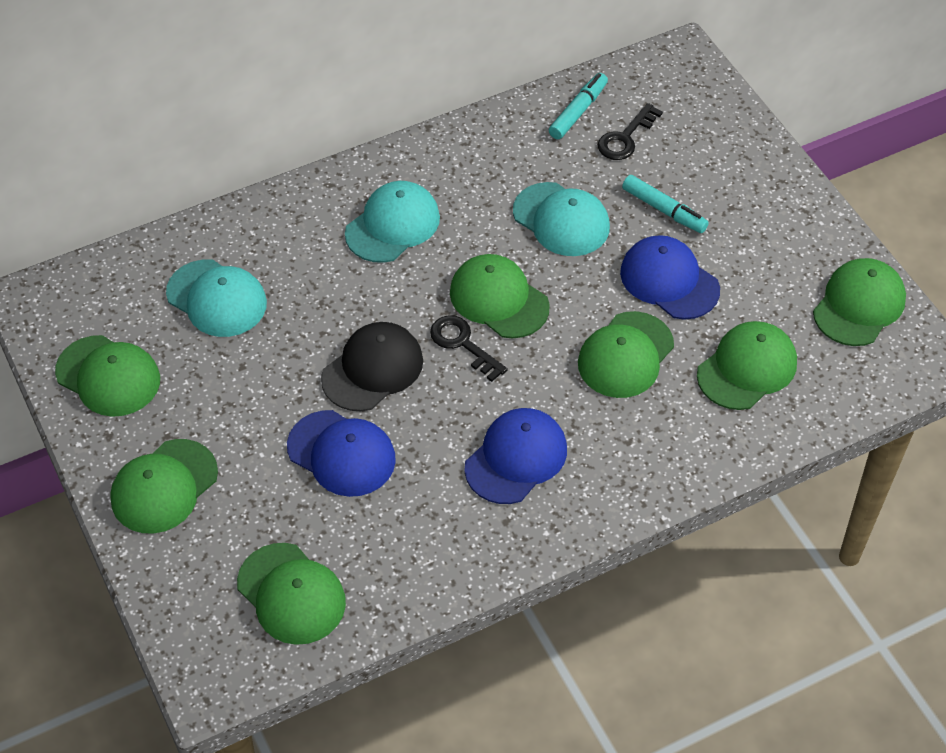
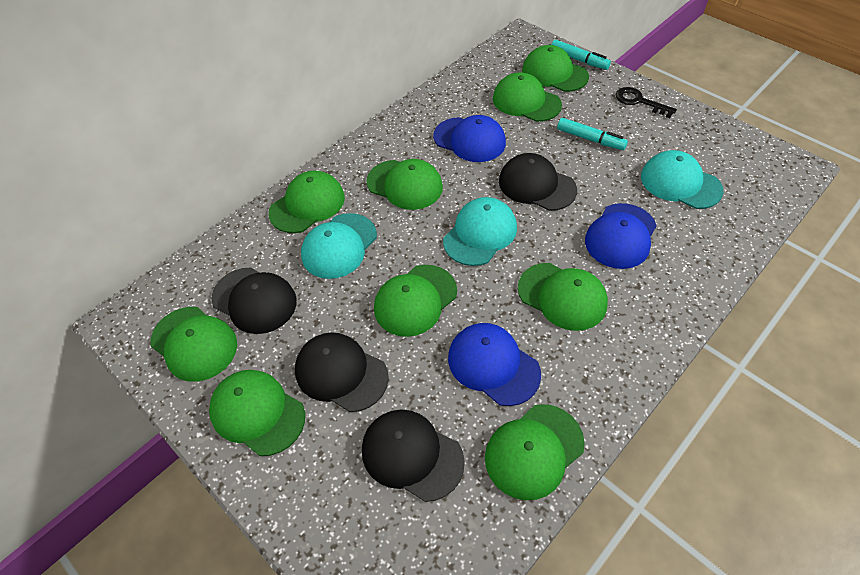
black cap: 1 -> 4
black key: 2 -> 1
green cap: 7 -> 9

